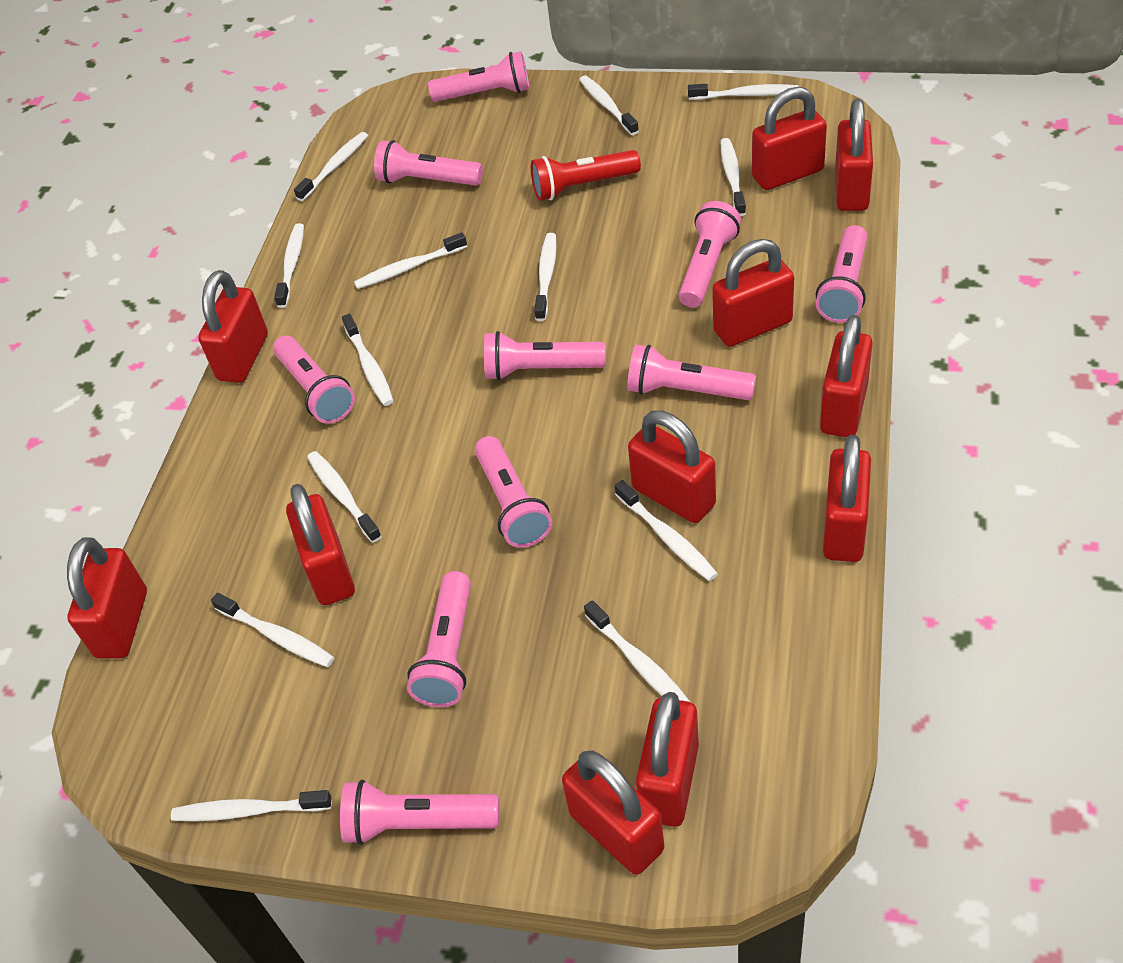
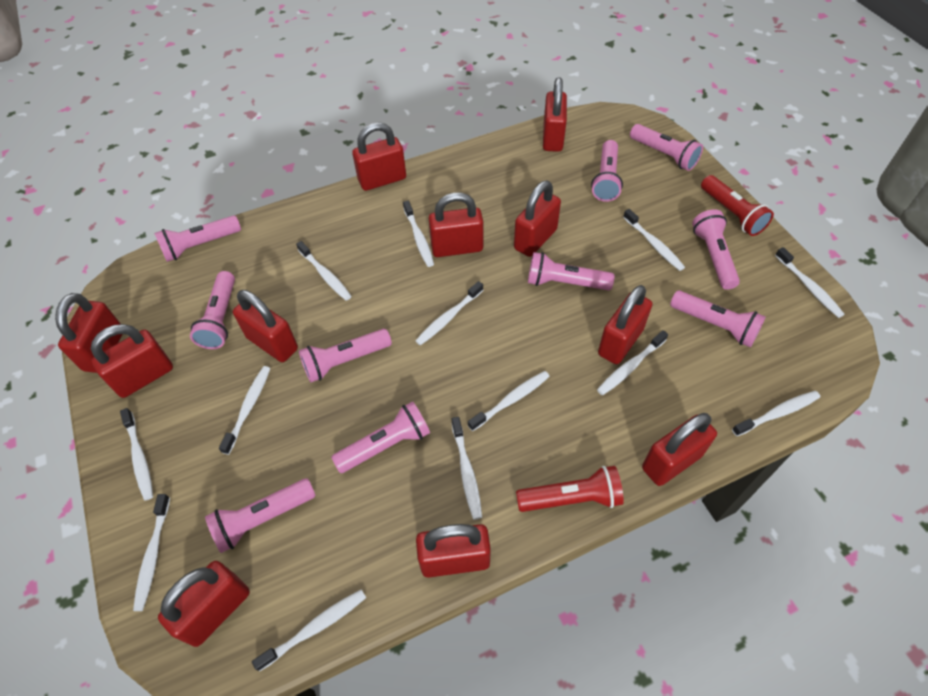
red flashlight: 1 -> 2

